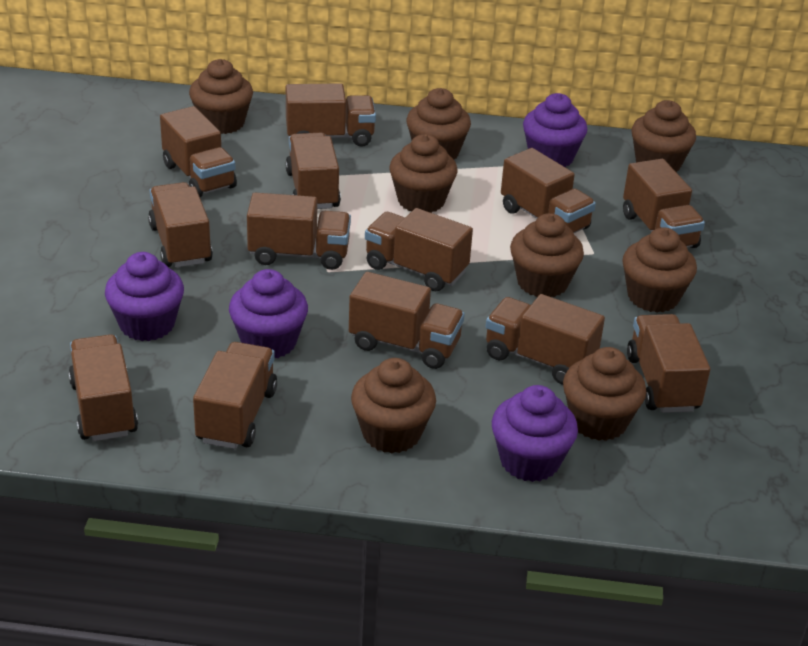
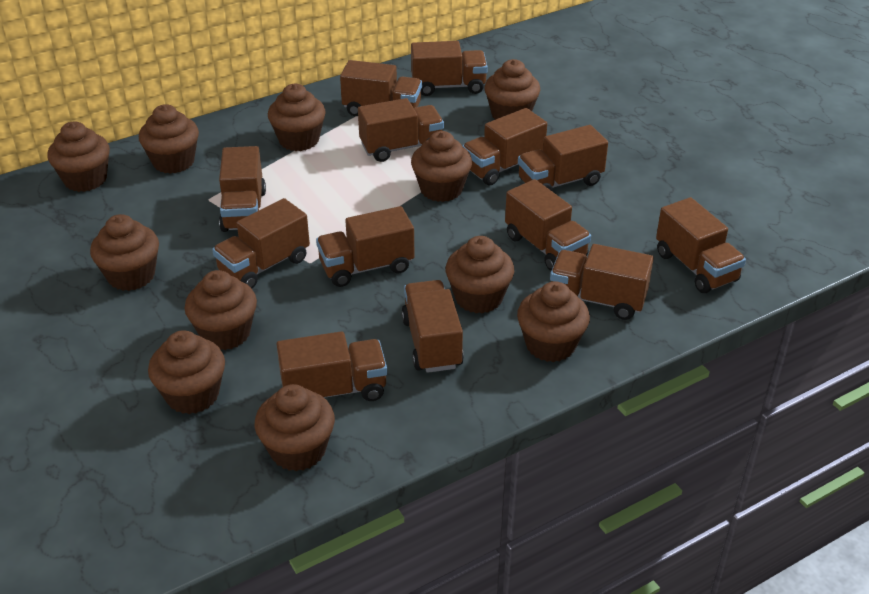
brown cupcake: 8 -> 11
purple cupcake: 4 -> 0

